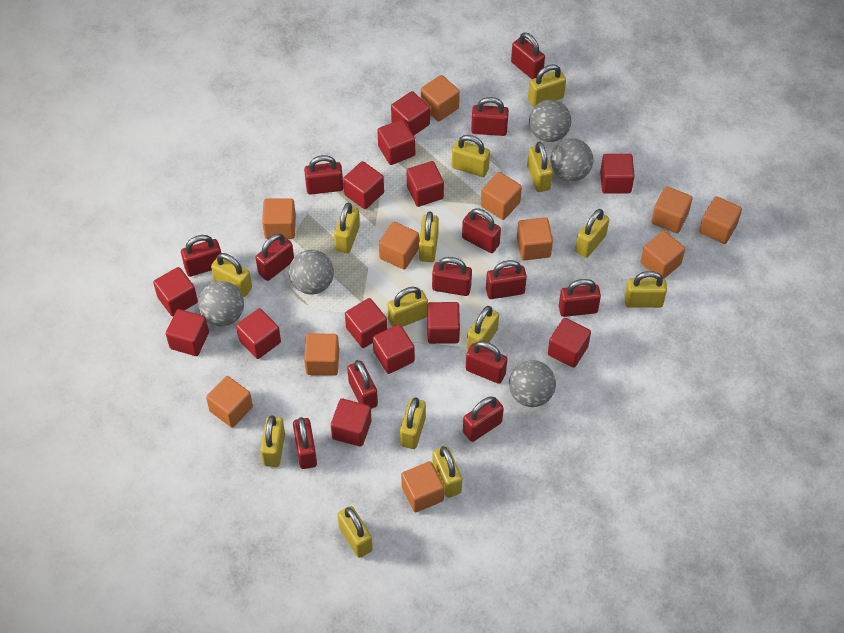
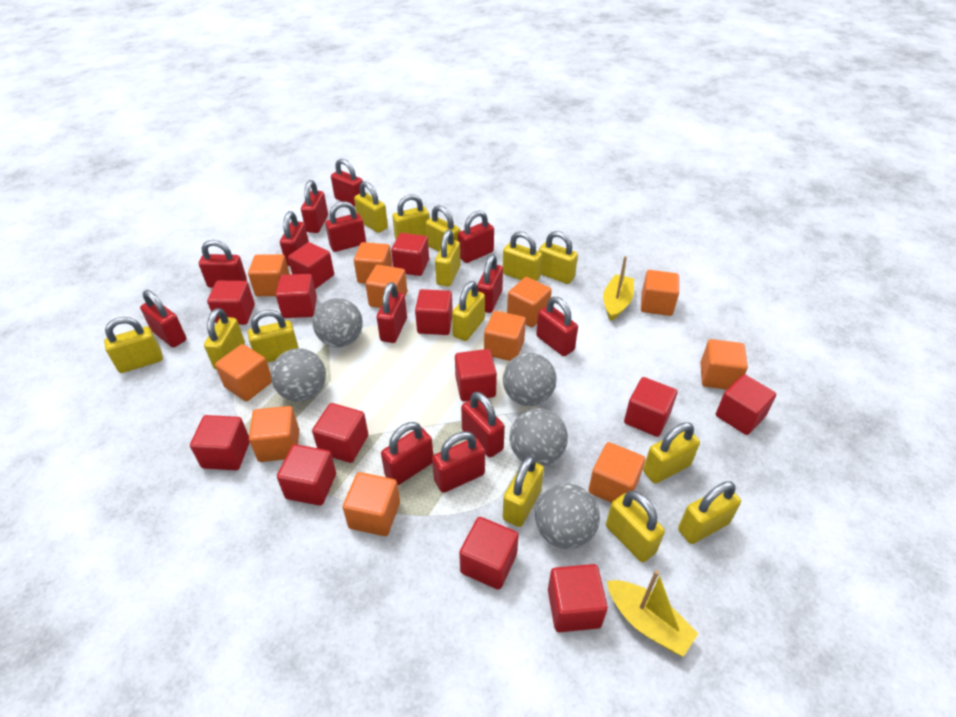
yellow boat: 0 -> 2

